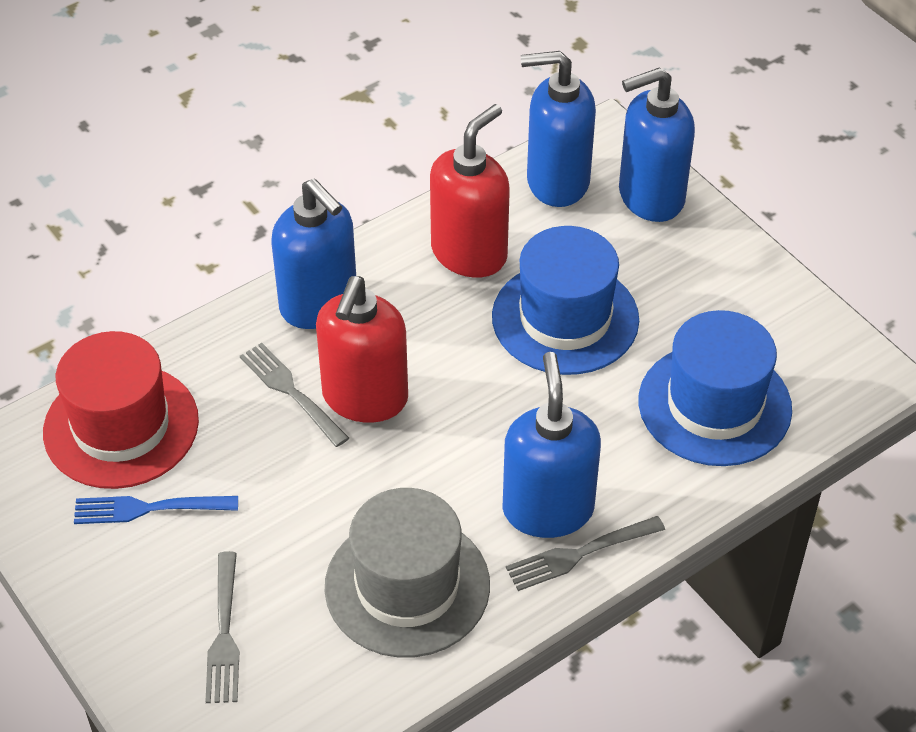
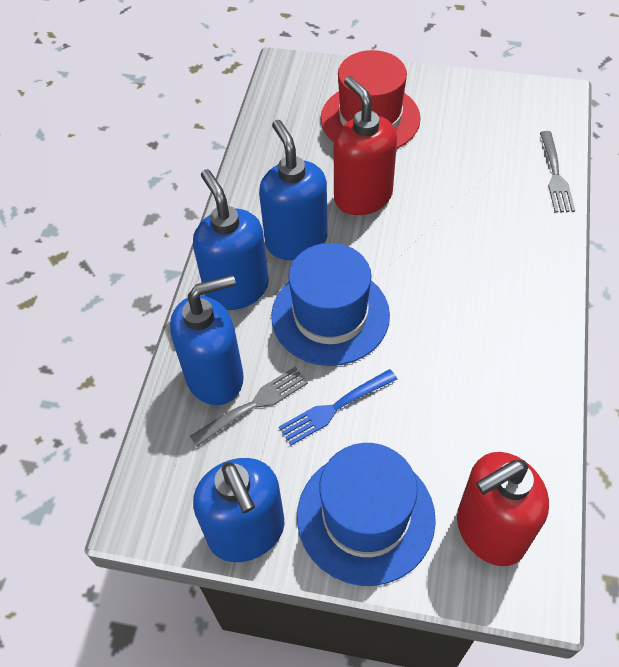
grey fork: 3 -> 2
grey hat: 1 -> 0

